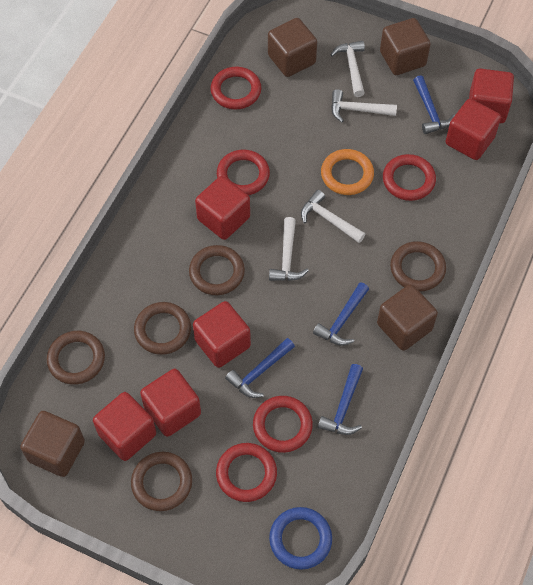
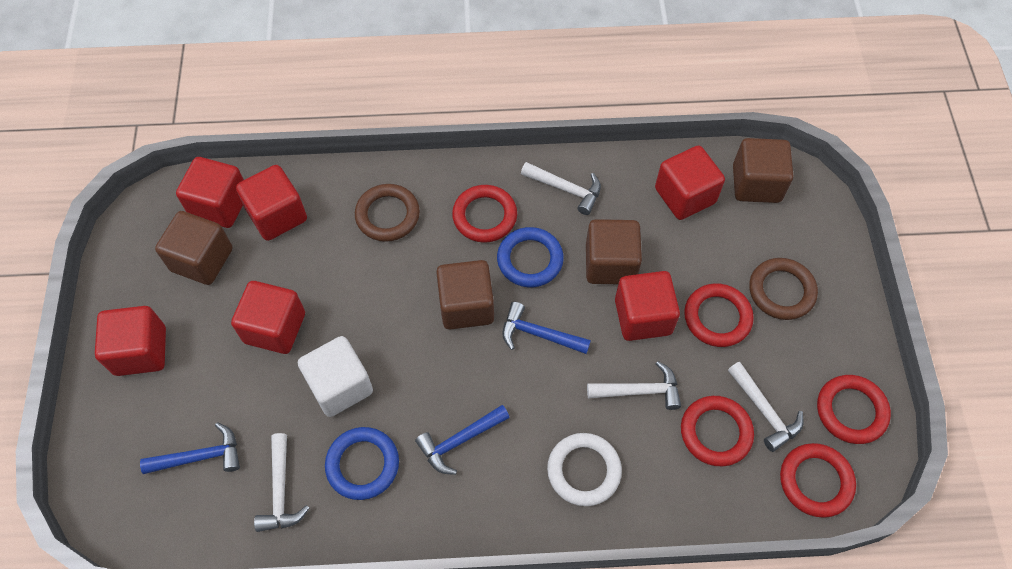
blue hammer: 4 -> 3
blue ring: 1 -> 2
brown ring: 5 -> 2
orange ring: 1 -> 0
white cube: 0 -> 1
white ring: 0 -> 1

